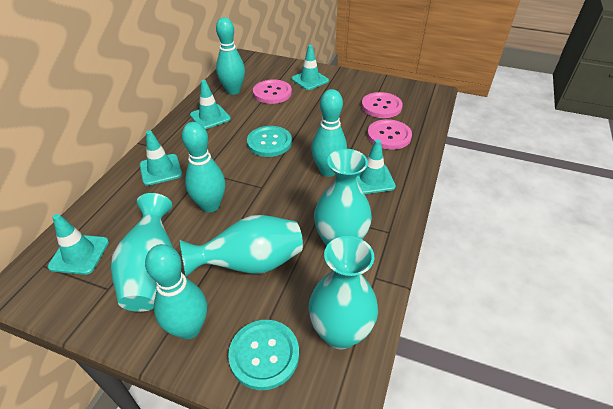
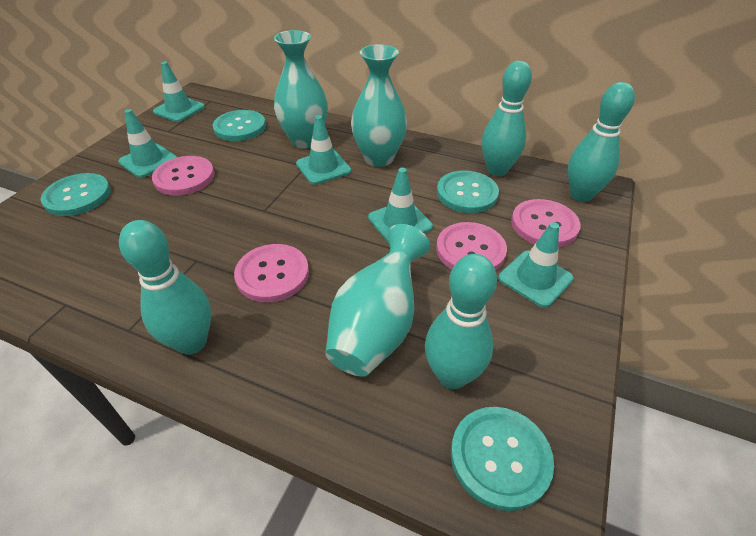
pink button: 3 -> 4
turquoise button: 2 -> 4
turquoise vase: 4 -> 3

